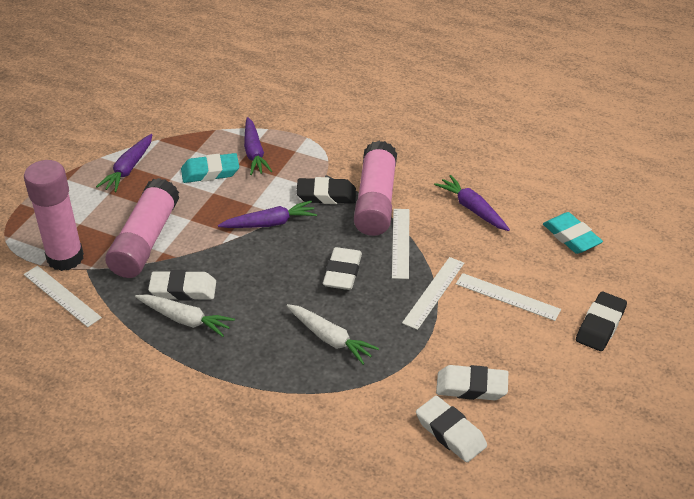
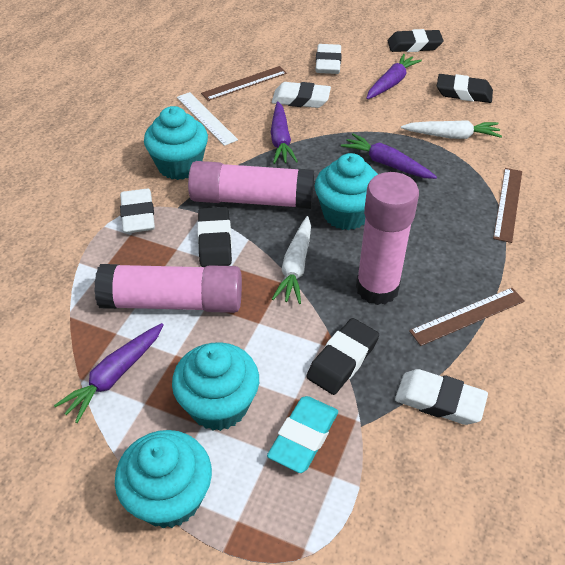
black eraser: 2 -> 4
brown ruler: 0 -> 3
turquoise cupcake: 0 -> 4
turquoise eraser: 2 -> 1
white ruler: 4 -> 1

